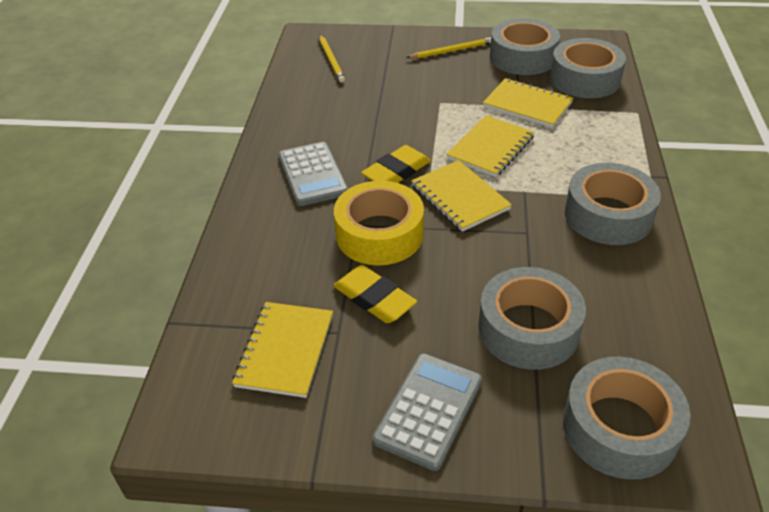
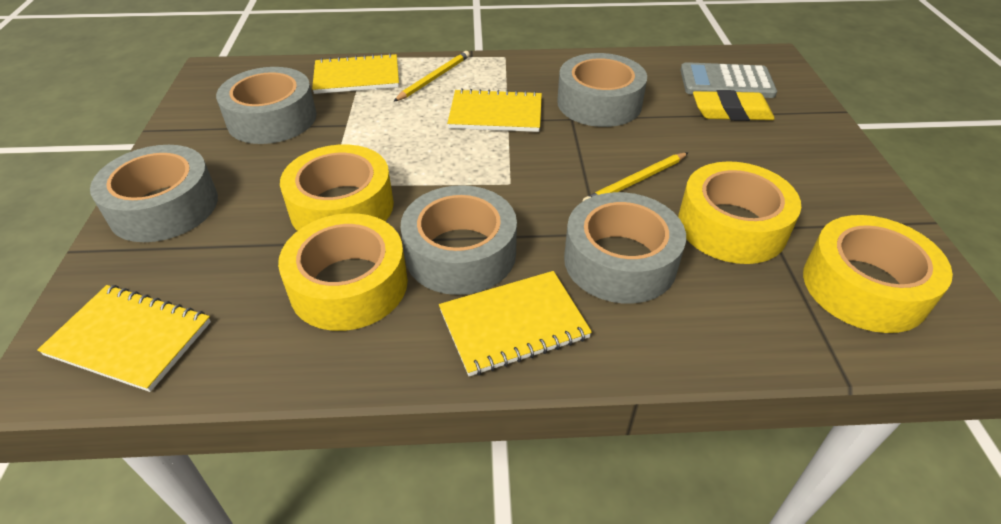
grey calculator: 2 -> 1
yellow eraser: 2 -> 1
yellow tape: 1 -> 4

